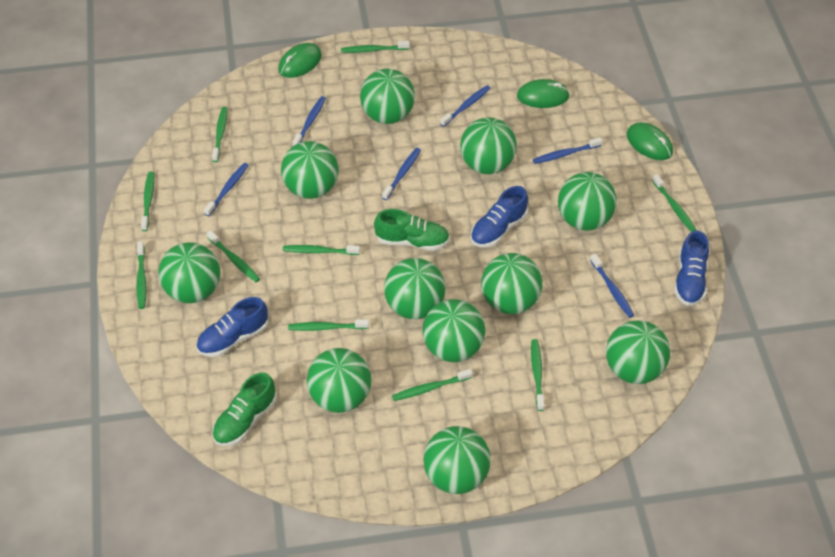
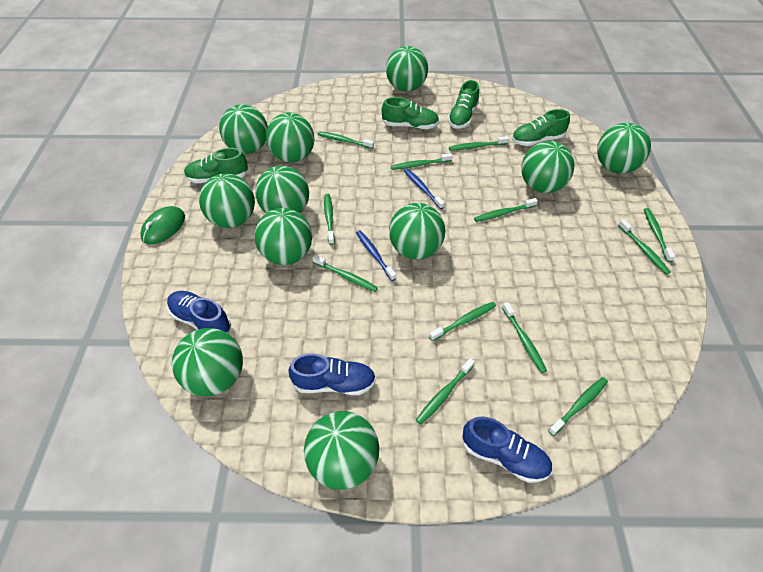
blue toothbrush: 6 -> 2
green mouse: 3 -> 1
green shoe: 2 -> 4
green toothbrush: 10 -> 12

